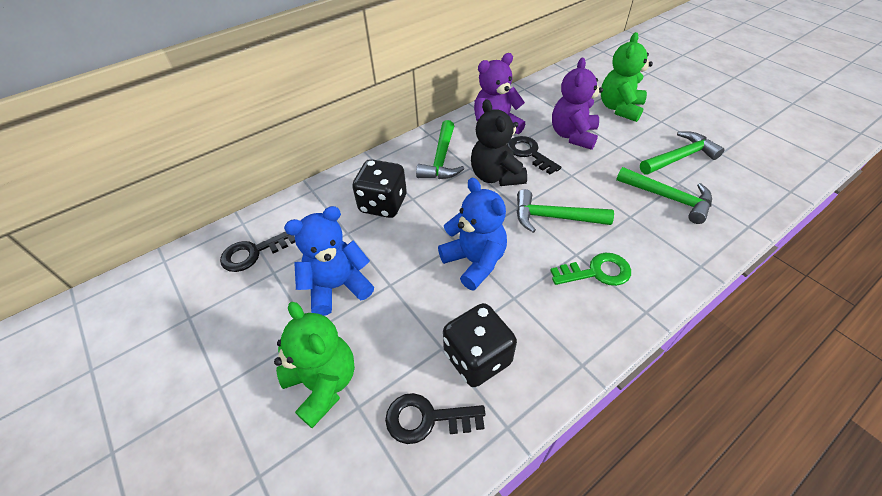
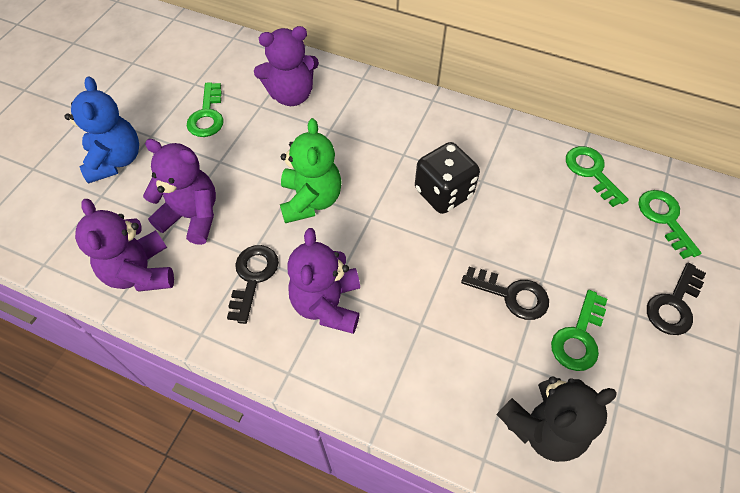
black dice: 2 -> 1
blue teddy bear: 2 -> 1
green hammer: 4 -> 0
green key: 1 -> 4
green teddy bear: 2 -> 1
purple teddy bear: 2 -> 4

